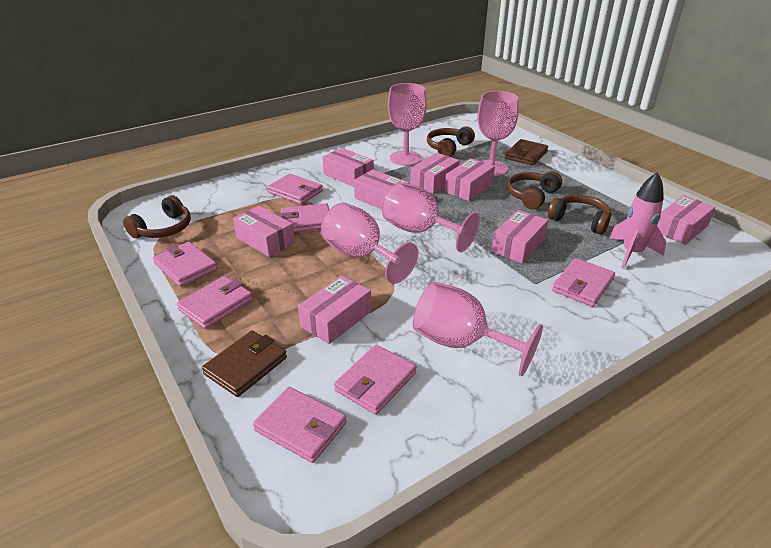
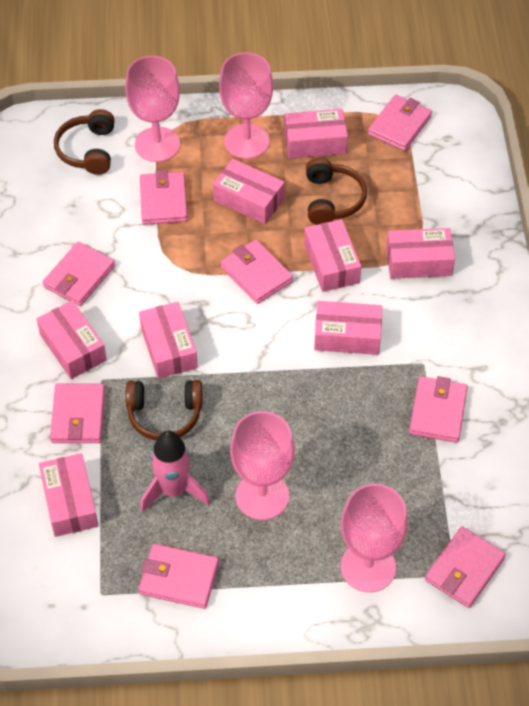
brown headphones: 4 -> 3
brown wallet: 2 -> 0
pink goblet: 5 -> 4
pink wallet: 7 -> 8

